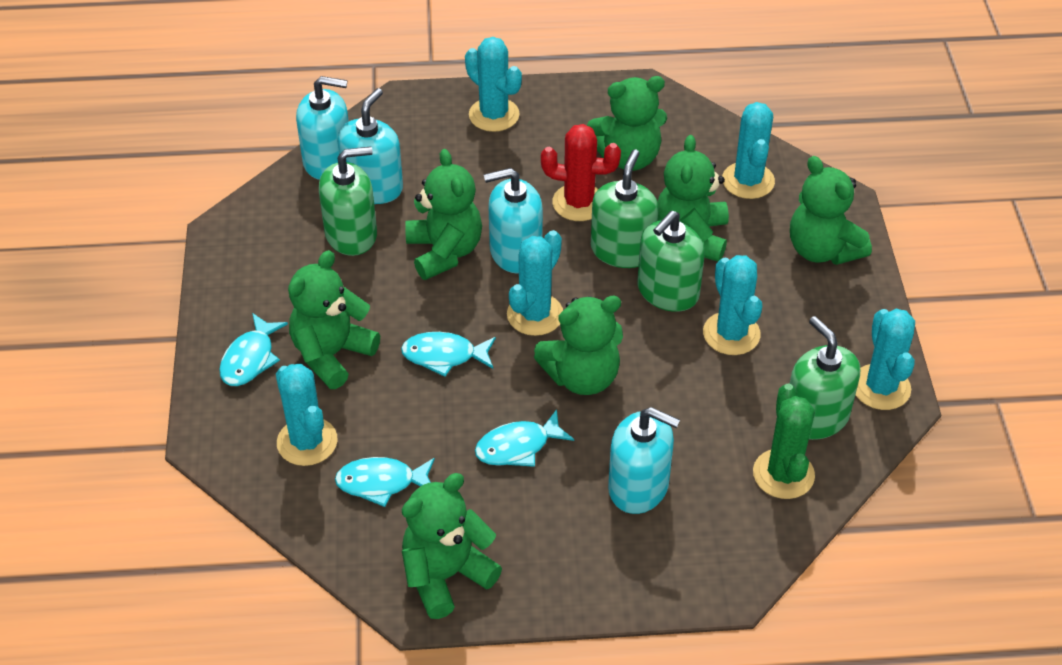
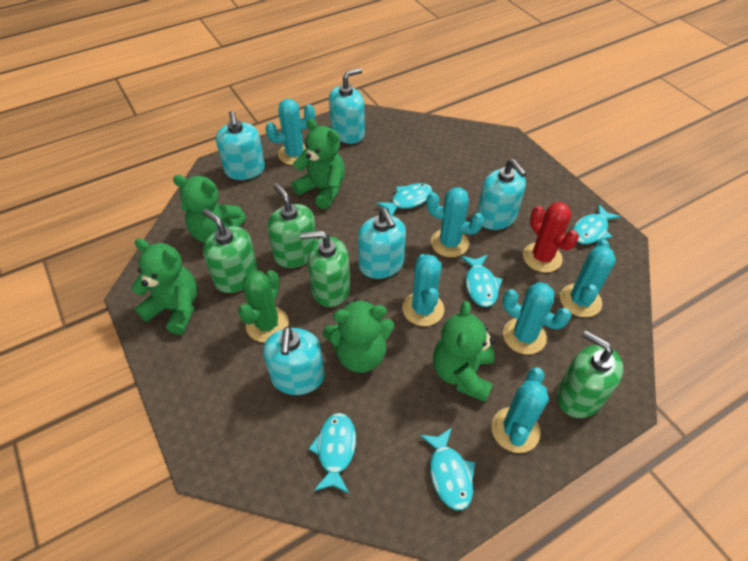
green teddy bear: 7 -> 5
turquoise fish: 4 -> 5
turquoise soap dispenser: 4 -> 5

